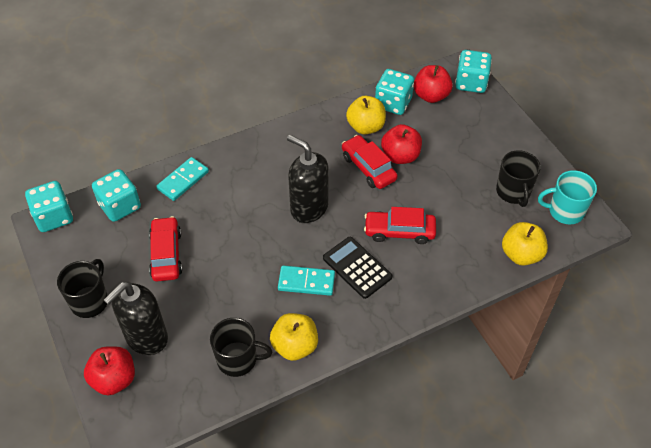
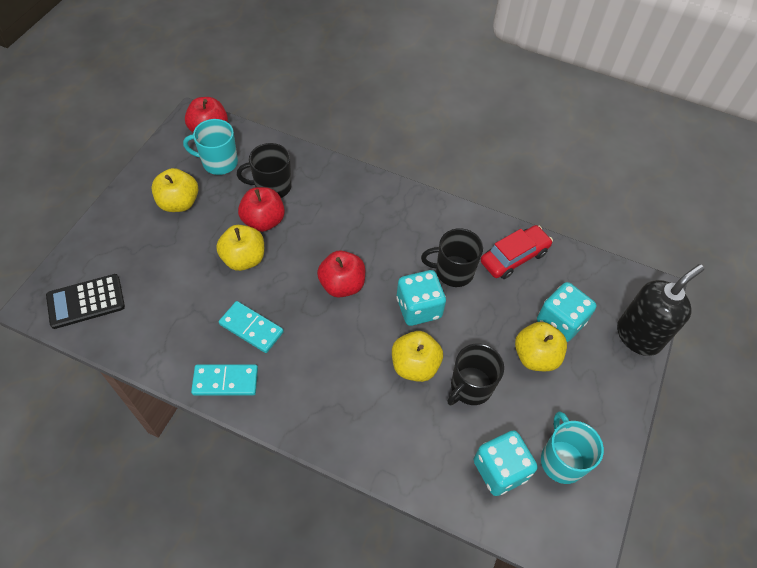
black soap dispenser: 2 -> 1
red car: 3 -> 1
turquoise dice: 4 -> 3
turquoise mug: 1 -> 2
yellow apple: 3 -> 4

